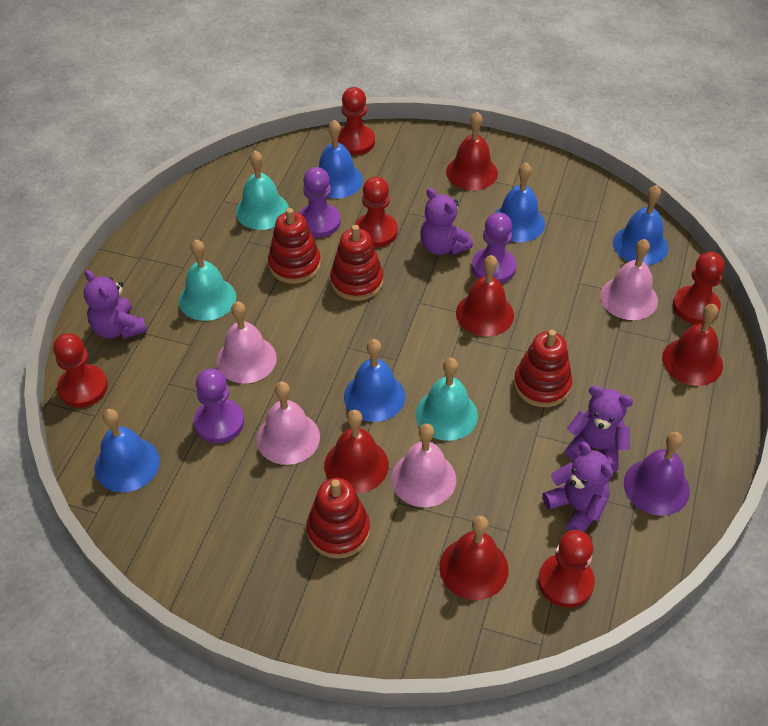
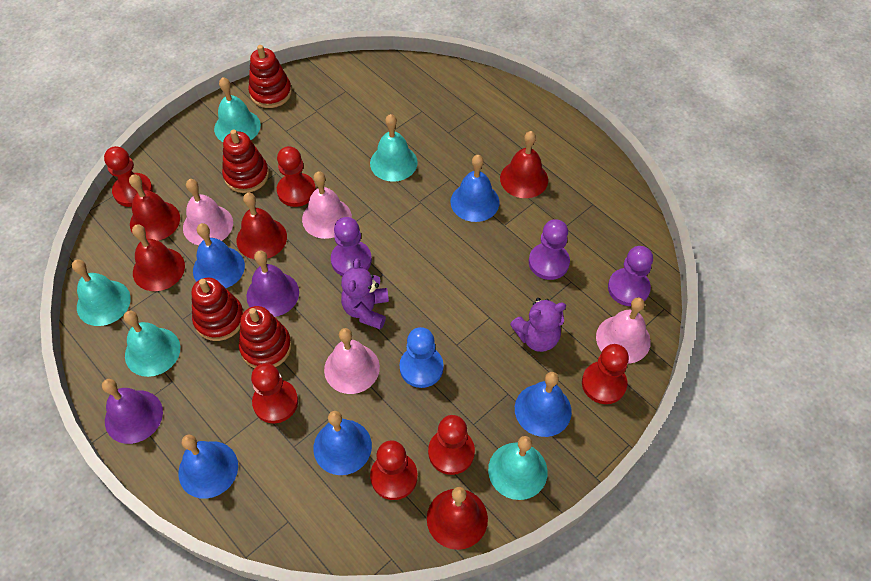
blue pawn: 0 -> 1
purple bell: 1 -> 2
purple teddy bear: 4 -> 2
red pawn: 5 -> 6
turquoise bell: 3 -> 5

